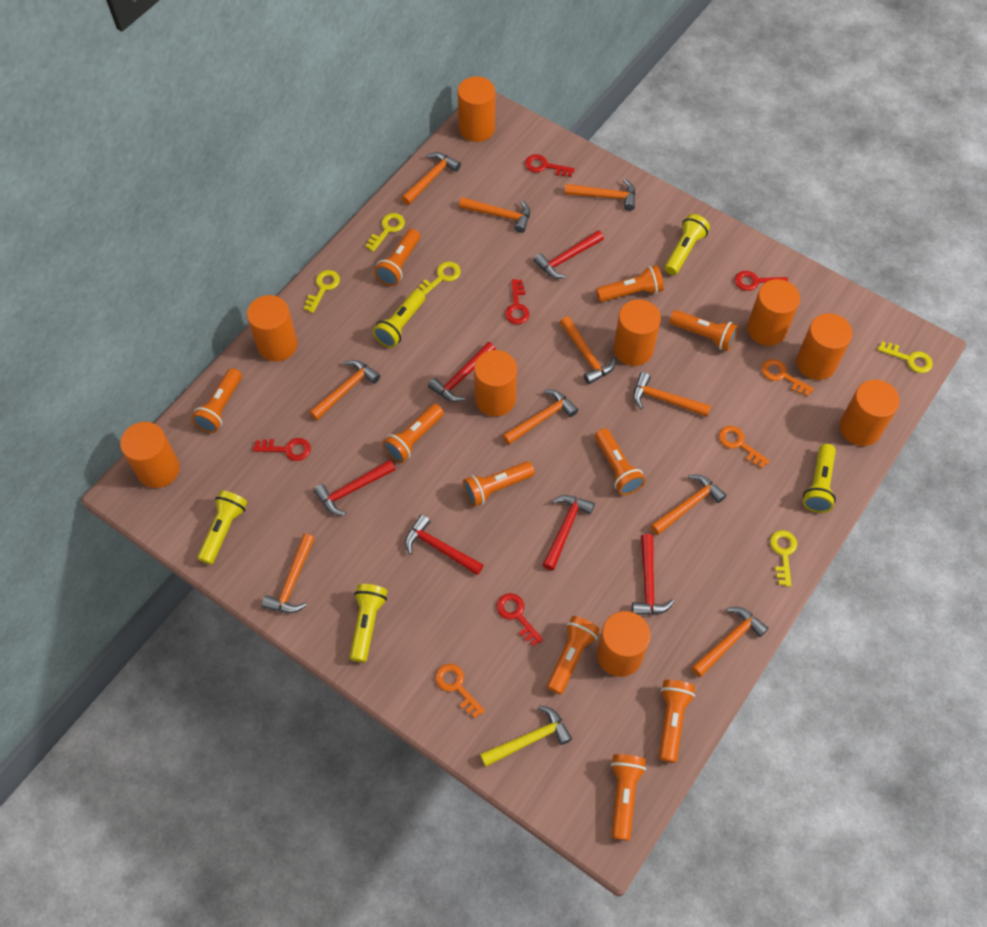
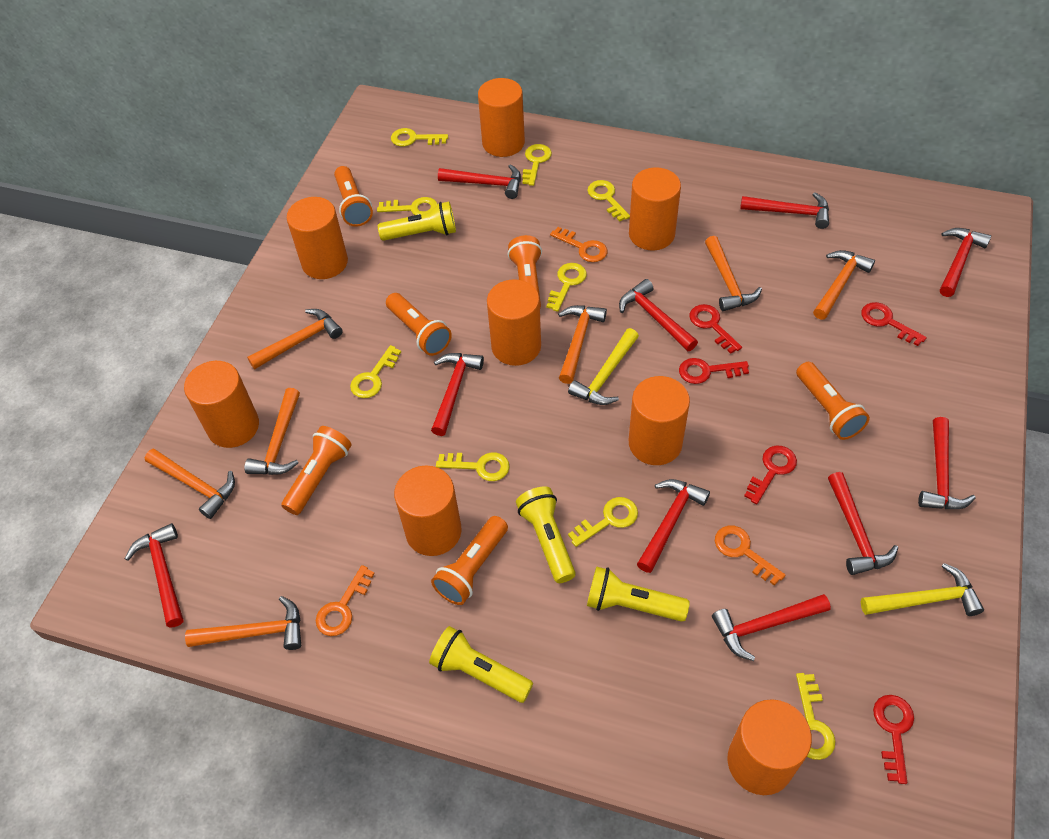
orange cylinder: 9 -> 8
orange flashlight: 10 -> 6
orange hammer: 10 -> 7
red hammer: 6 -> 10
yellow flashlight: 5 -> 4
yellow hammer: 1 -> 2
yellow key: 5 -> 9

